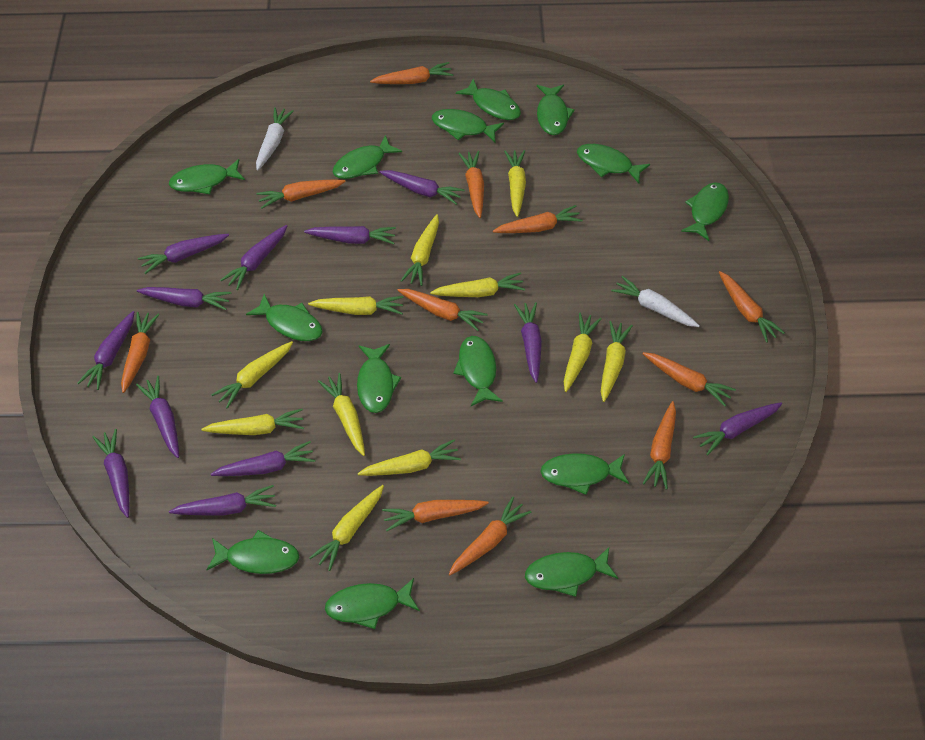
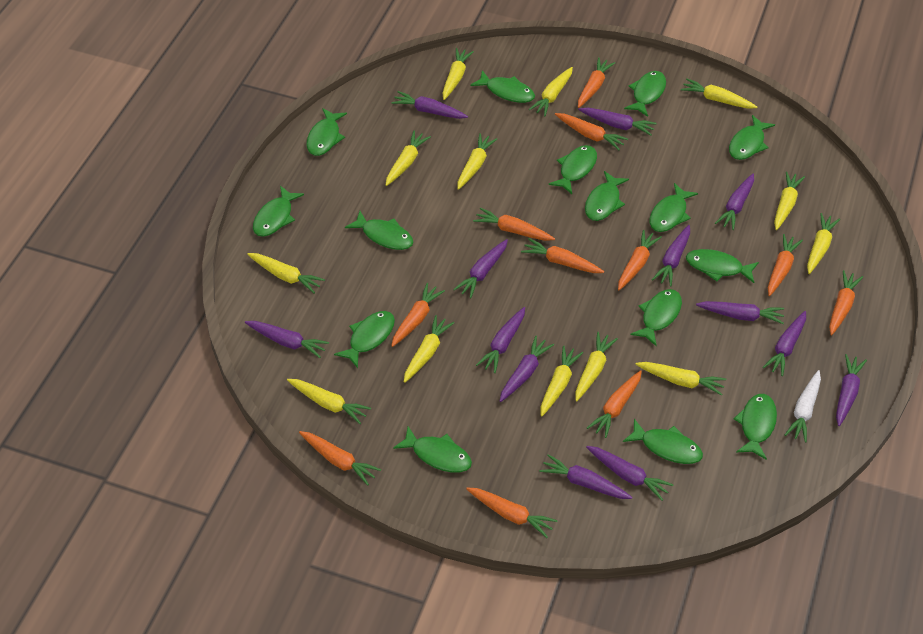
green fish: 14 -> 15
purple carrot: 12 -> 13
white carrot: 2 -> 1
yellow carrot: 11 -> 13

